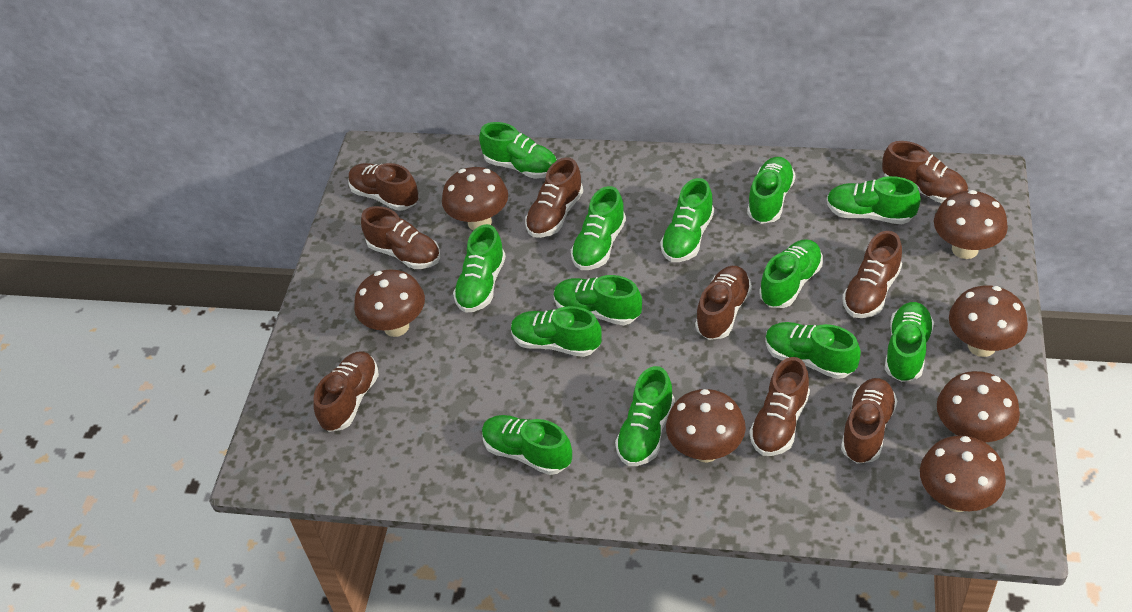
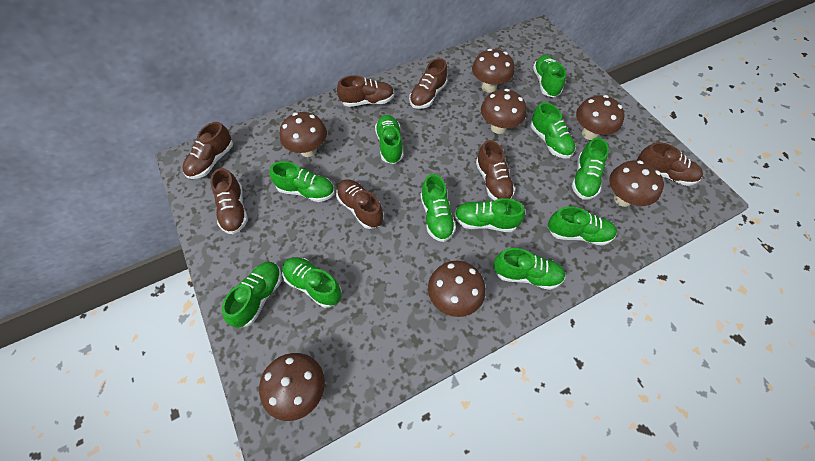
brown shoe: 9 -> 7
green shoe: 13 -> 11

